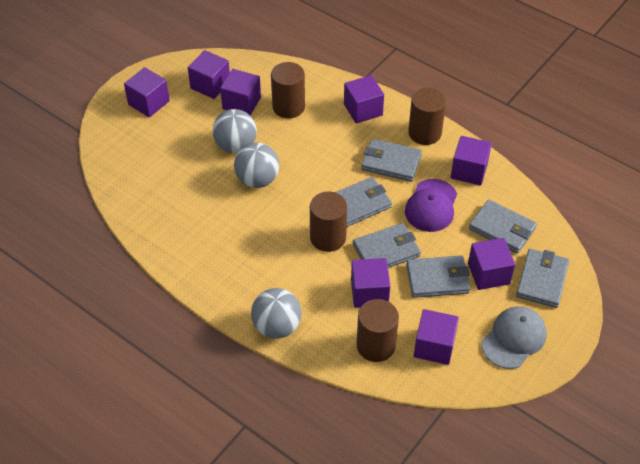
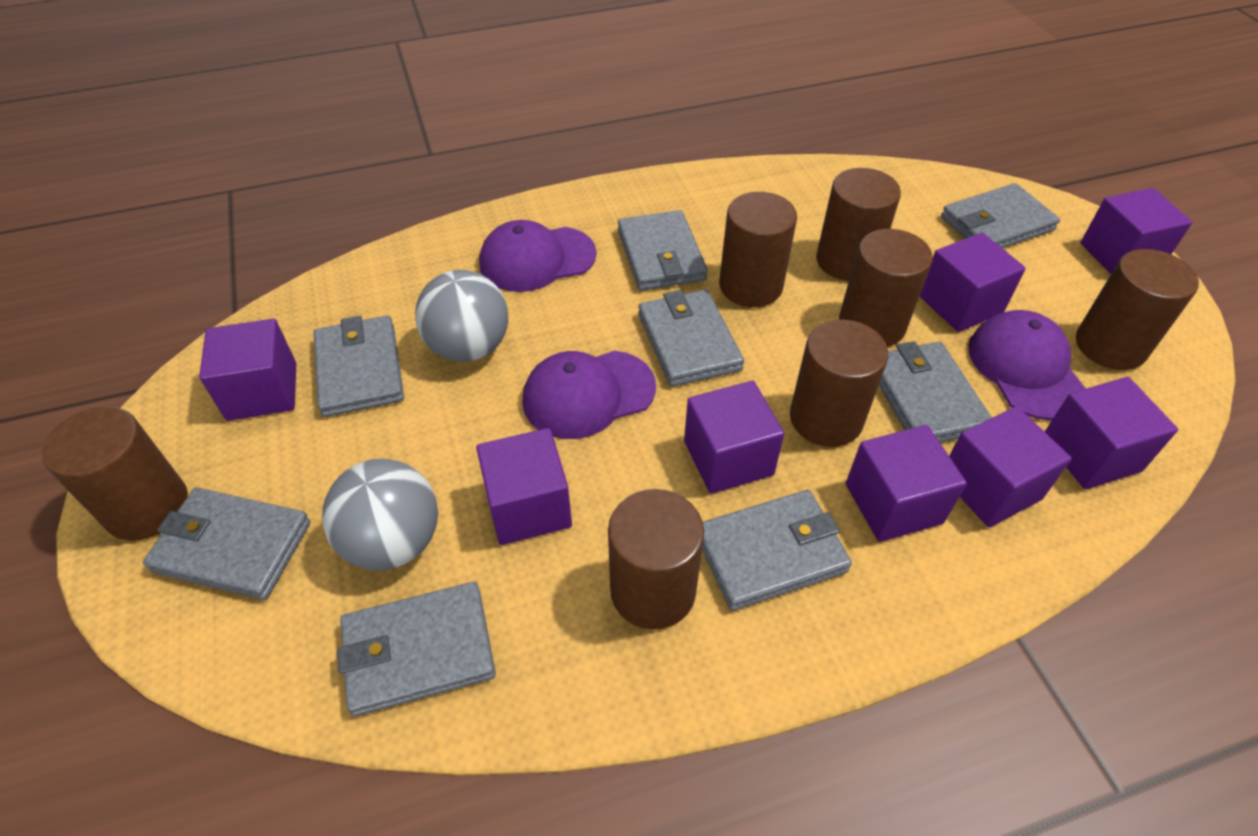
brown cylinder: 4 -> 7
grey ball: 3 -> 2
grey cap: 1 -> 0
grey wallet: 6 -> 8
purple cap: 1 -> 3

